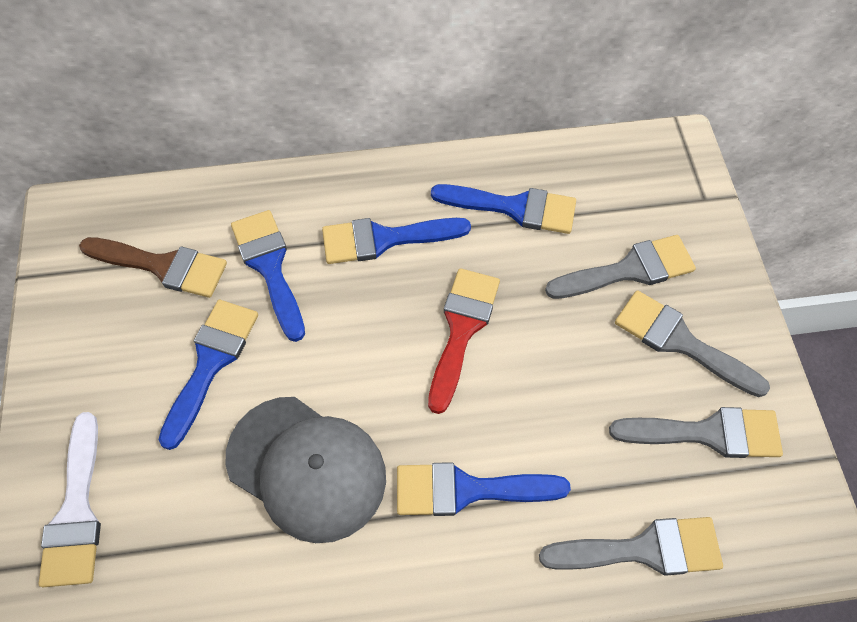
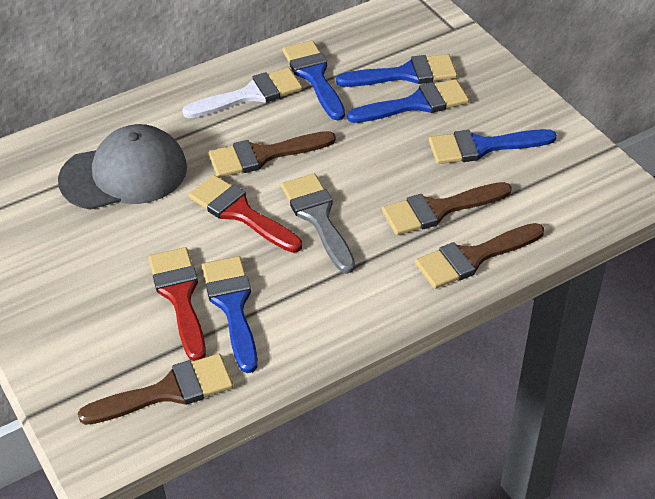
brown brush: 1 -> 4
grey brush: 4 -> 1
red brush: 1 -> 2

